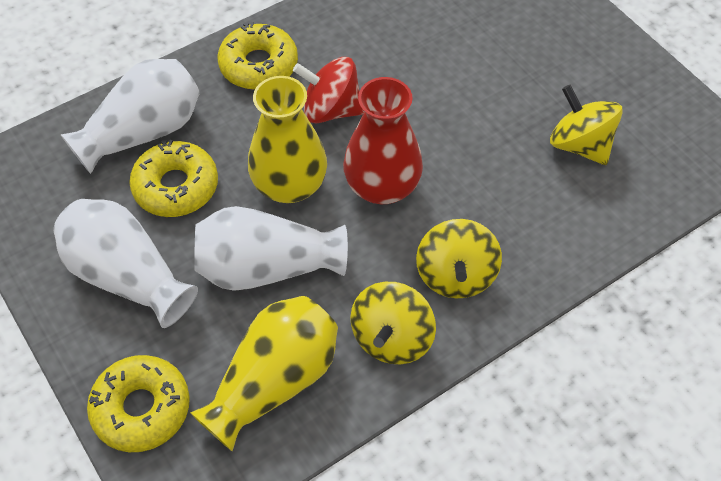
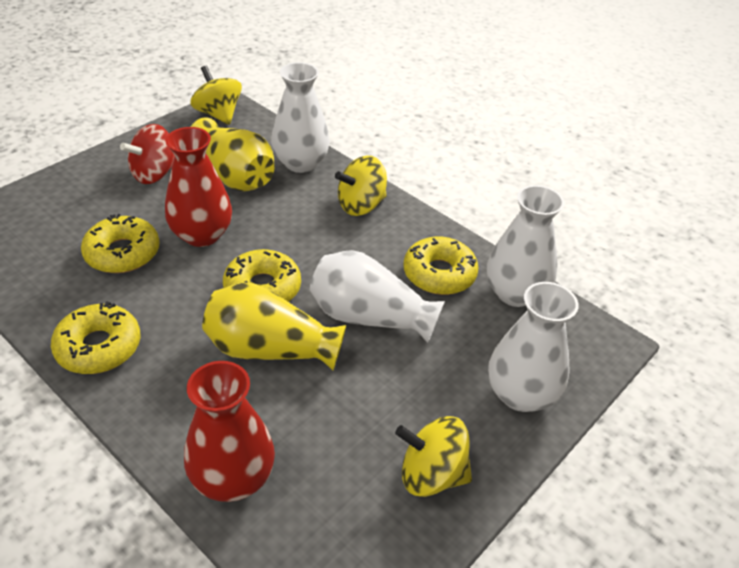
red vase: 1 -> 2
white vase: 3 -> 4
yellow donut: 3 -> 4

